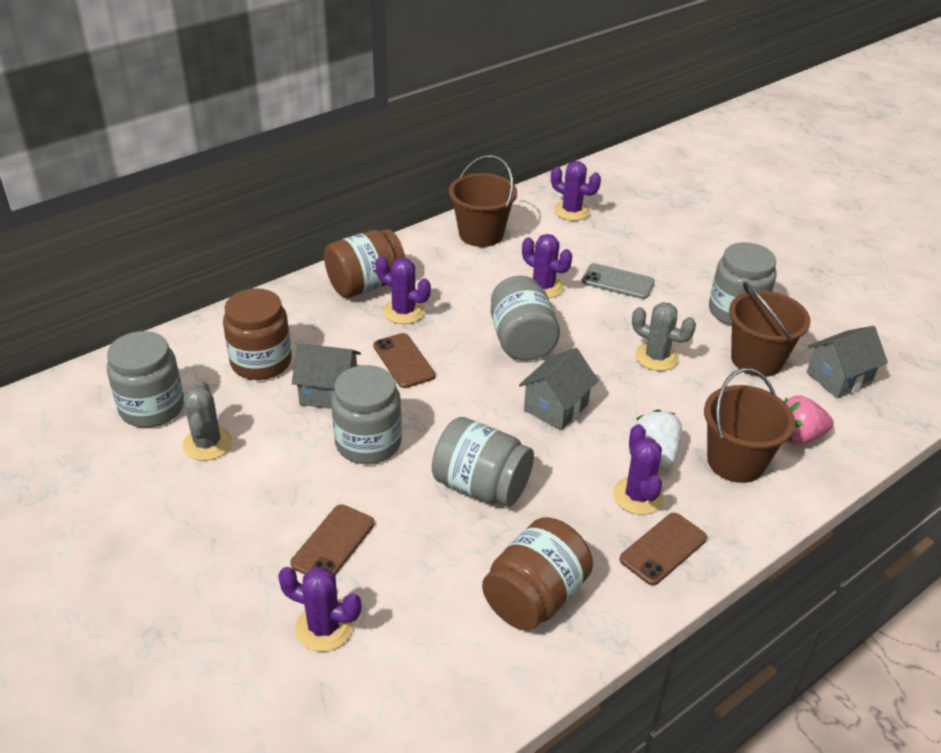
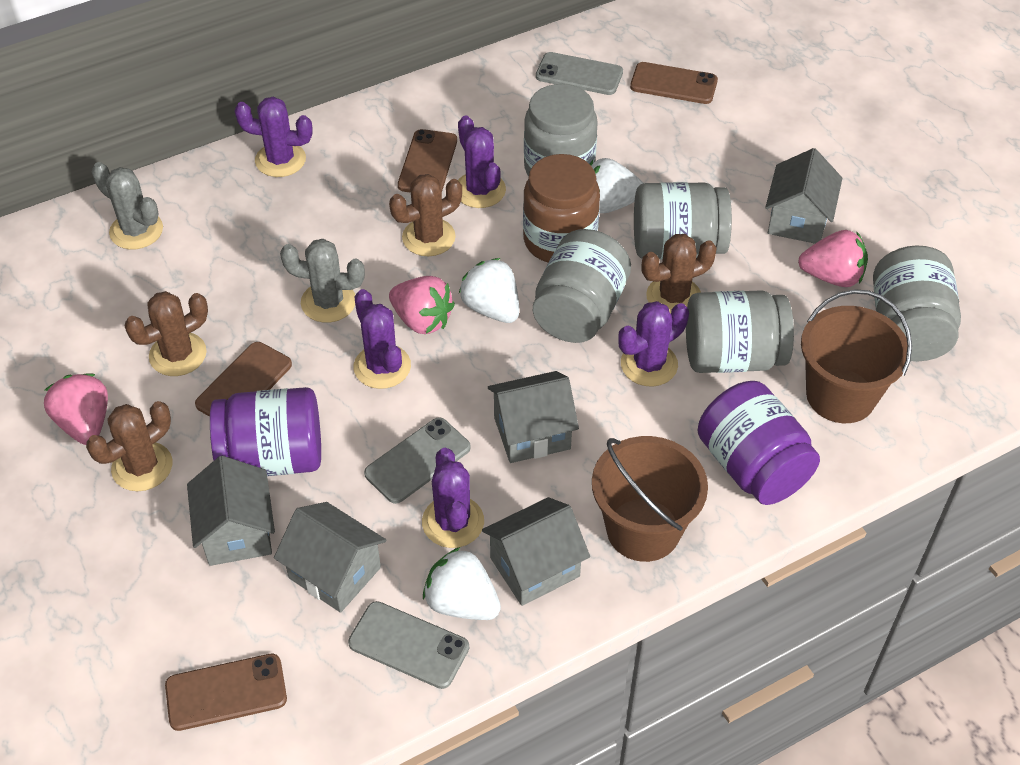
brown bucket: 3 -> 2
brown cactus: 0 -> 4
brown jar: 3 -> 1
brown phone: 3 -> 4
grey house: 3 -> 5
grey phone: 1 -> 3
pink strawberry: 1 -> 3
purple jar: 0 -> 2
white strawberry: 1 -> 3

